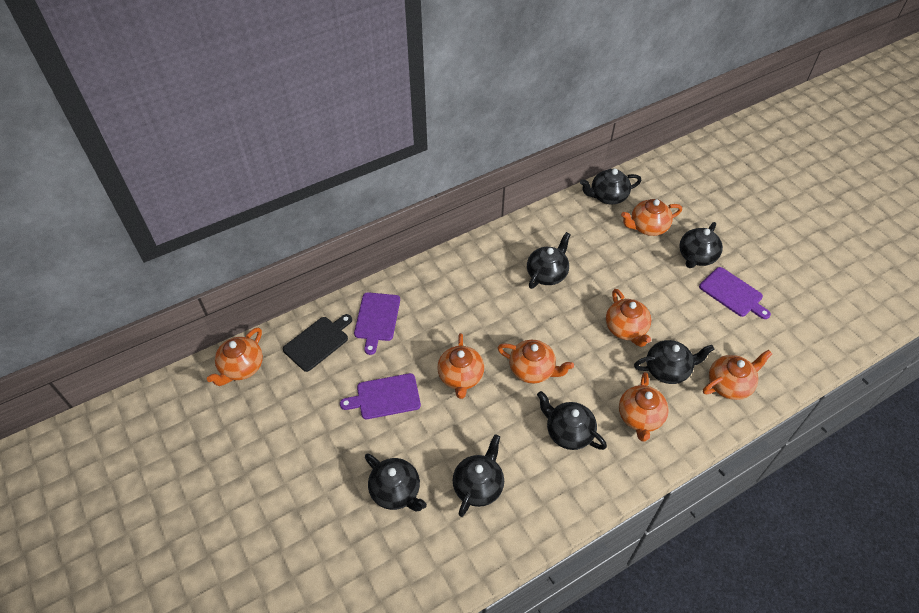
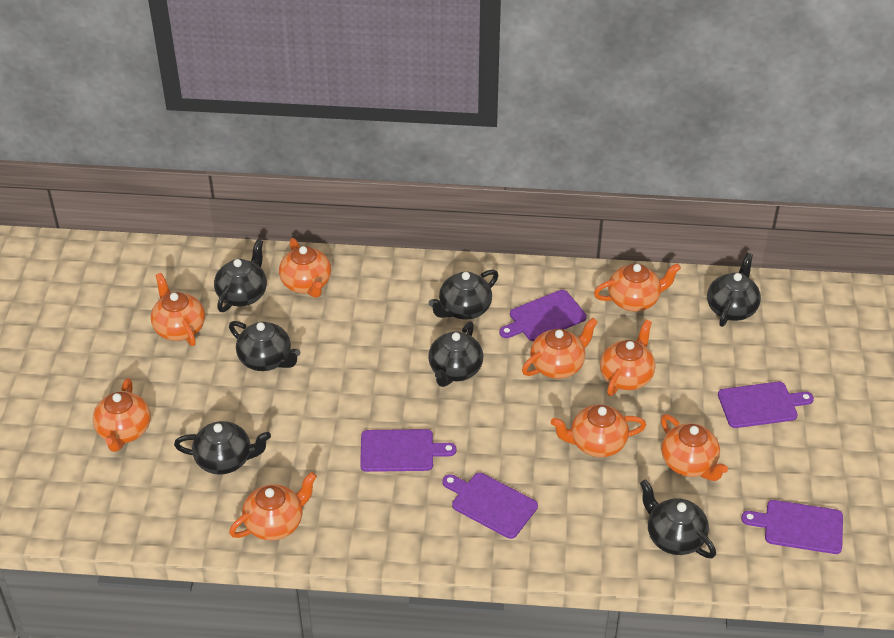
black cutting board: 1 -> 0
orange teapot: 7 -> 9
purple cutting board: 3 -> 5

